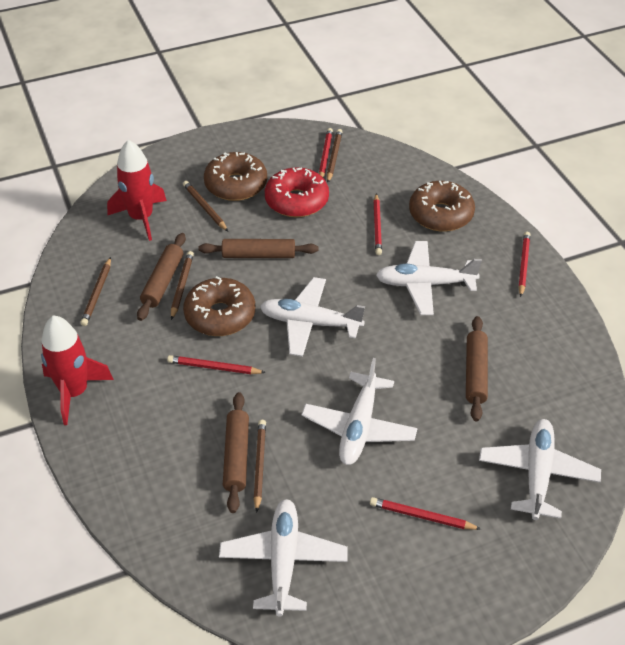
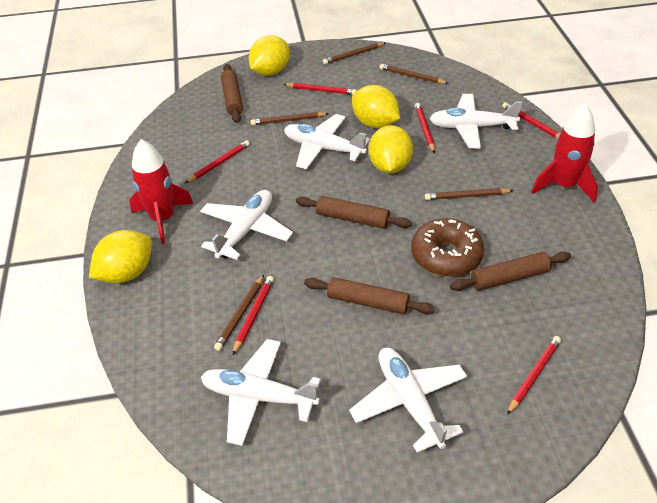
brown donut: 3 -> 1
red donut: 1 -> 0
red pencil: 5 -> 6
yellow lemon: 0 -> 4

